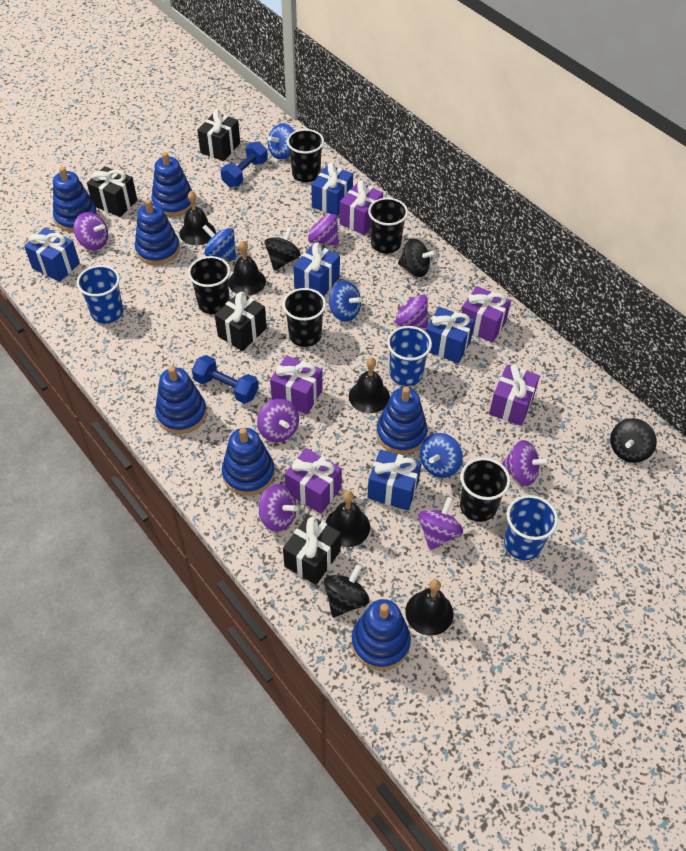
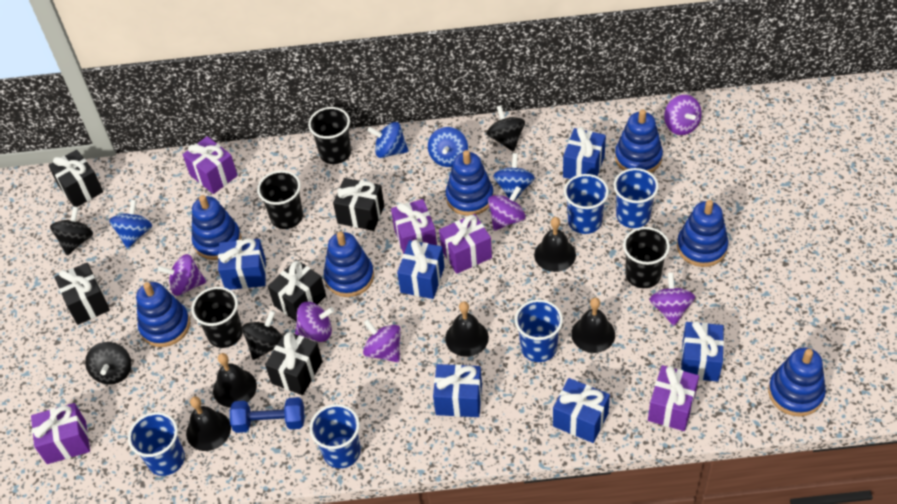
black cup: 5 -> 4
black gift: 4 -> 5
blue cup: 3 -> 5
blue dumbbell: 2 -> 1
blue gift: 5 -> 6
purple spinning top: 7 -> 6

